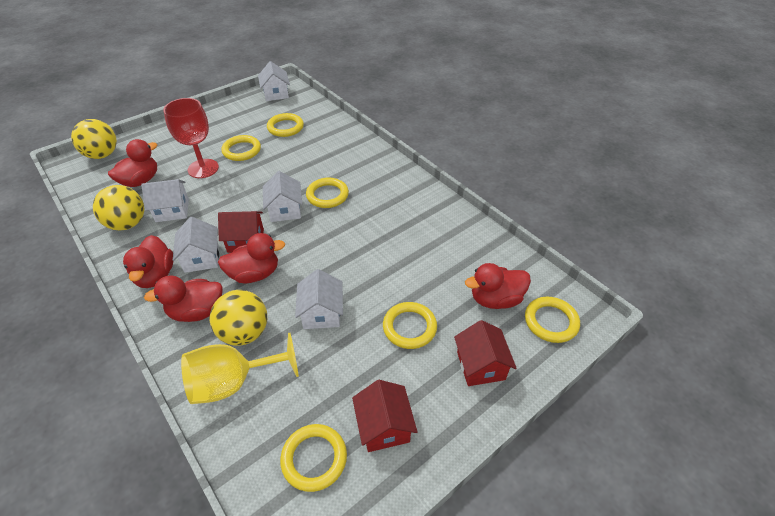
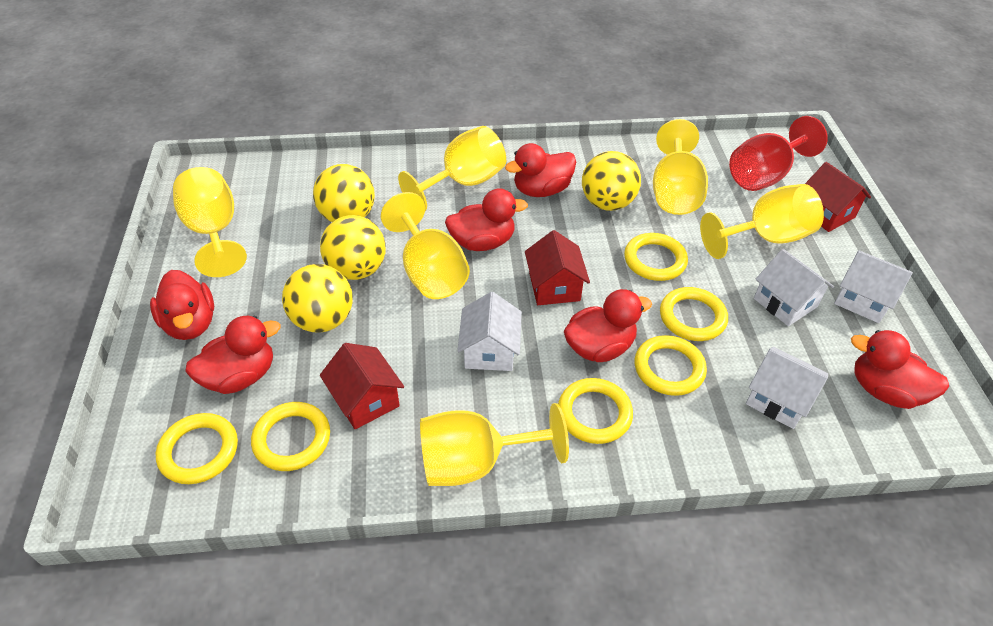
red duck: 5 -> 6
white house: 5 -> 4
yellow ball: 3 -> 4
yellow goblet: 1 -> 6

